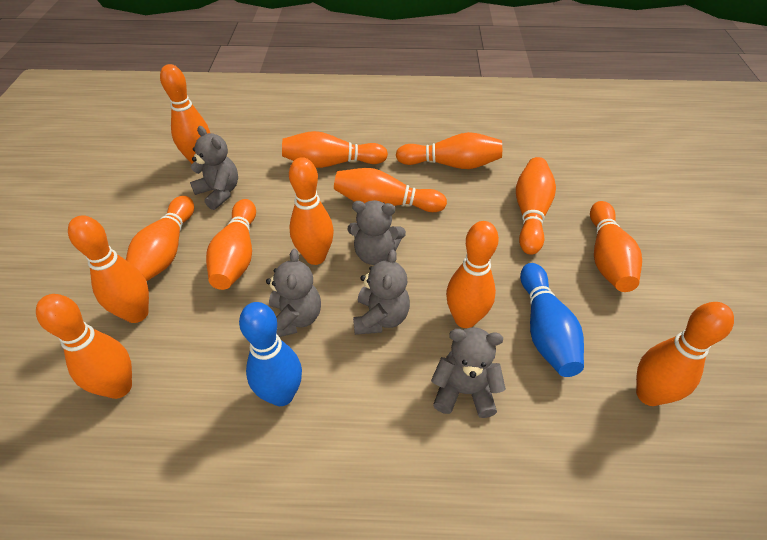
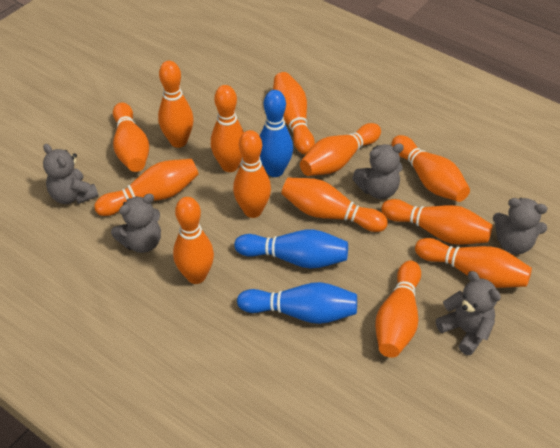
blue bowling pin: 2 -> 3

